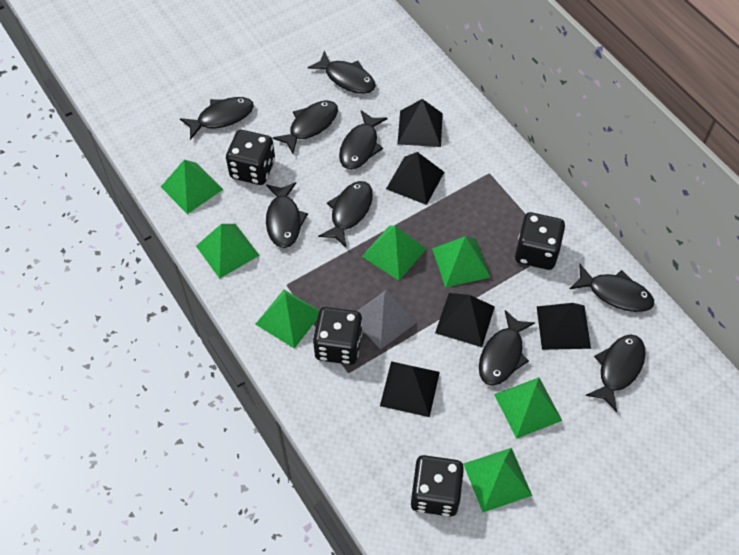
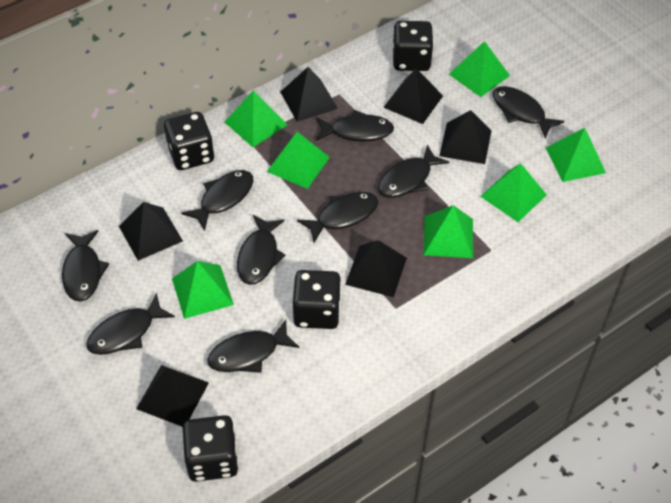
black pyramid: 5 -> 6
grey pyramid: 1 -> 0

